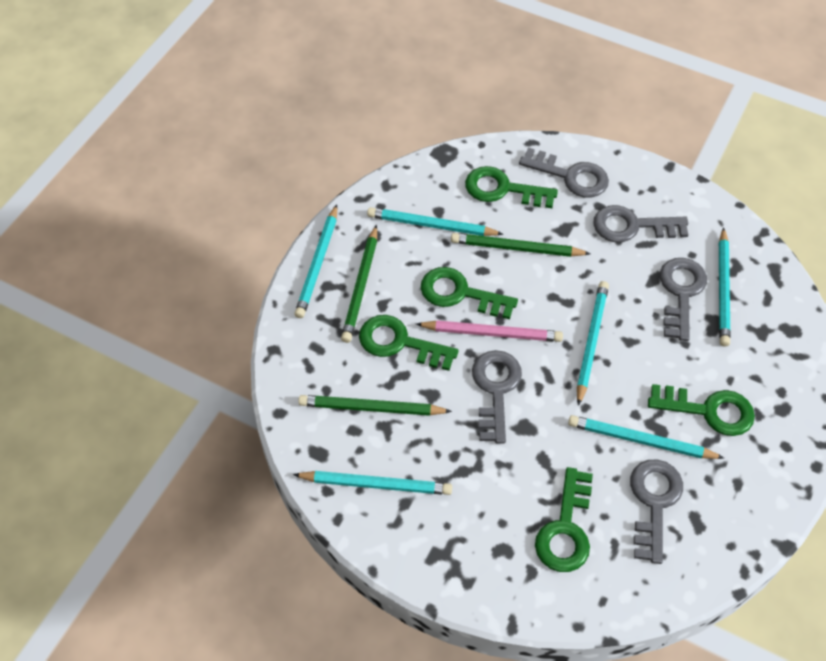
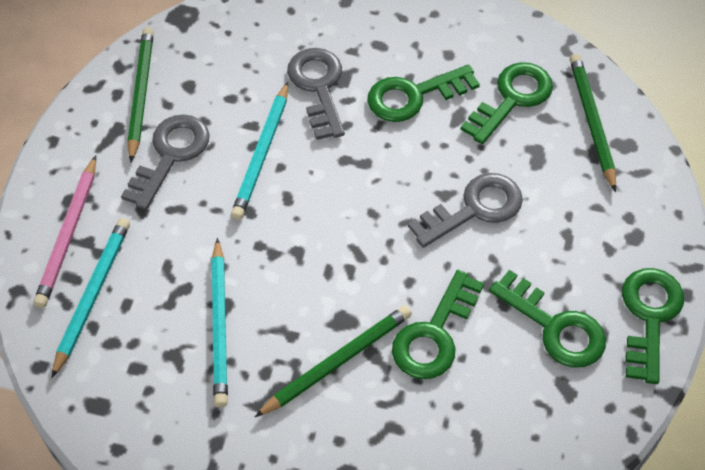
grey key: 5 -> 3
turquoise pencil: 6 -> 3

